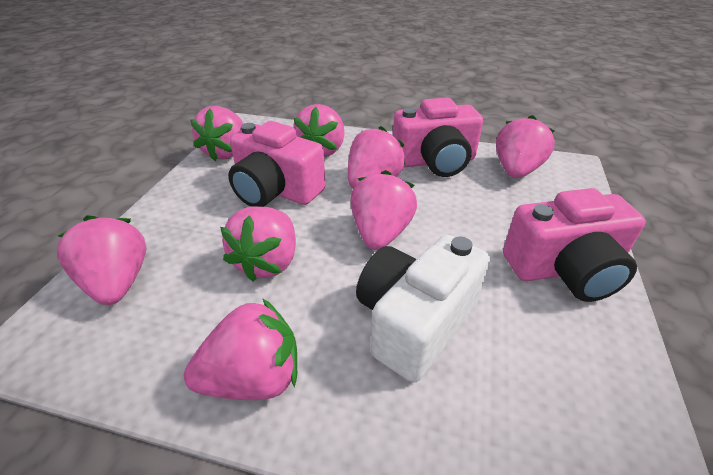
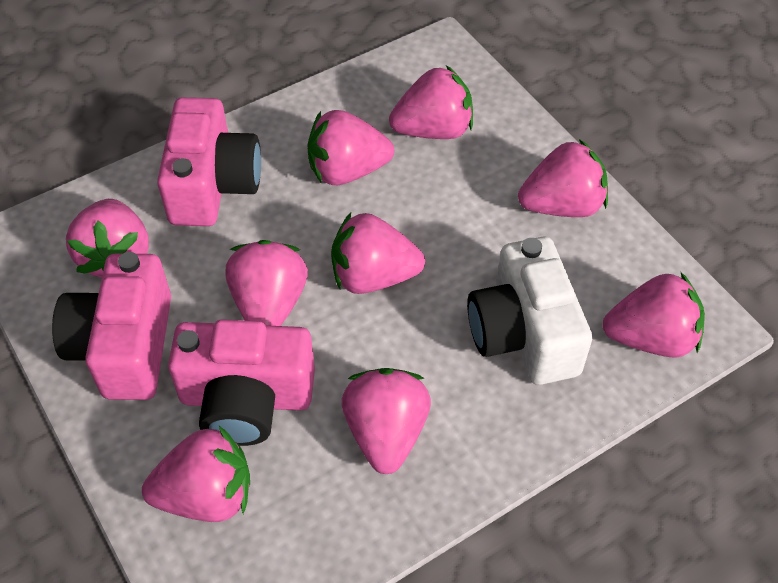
pink strawberry: 8 -> 9

